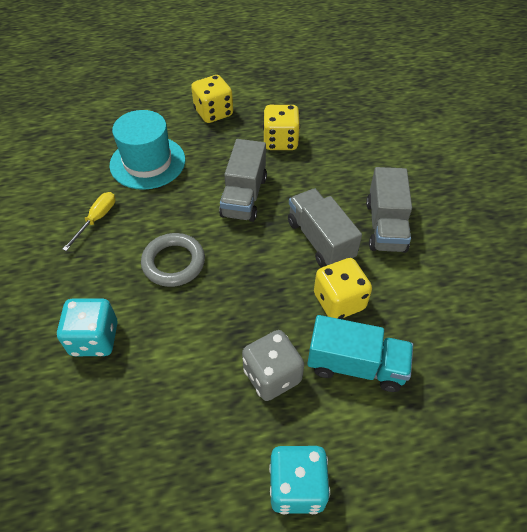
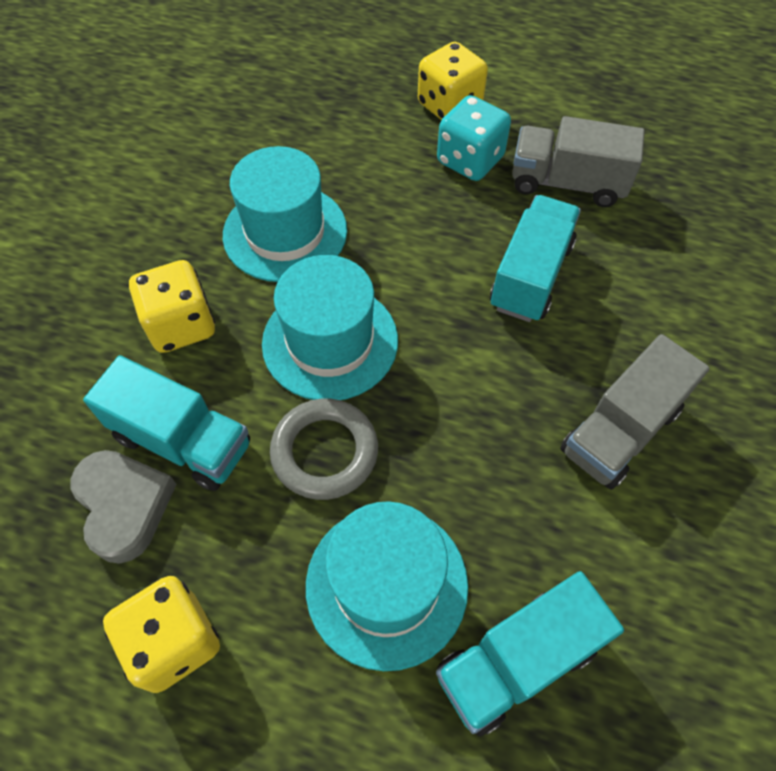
grey dice: 1 -> 0
grey heart: 0 -> 1
grey truck: 3 -> 2
turquoise dice: 2 -> 1
turquoise hat: 1 -> 3
turquoise truck: 1 -> 3
yellow screwdriver: 1 -> 0

